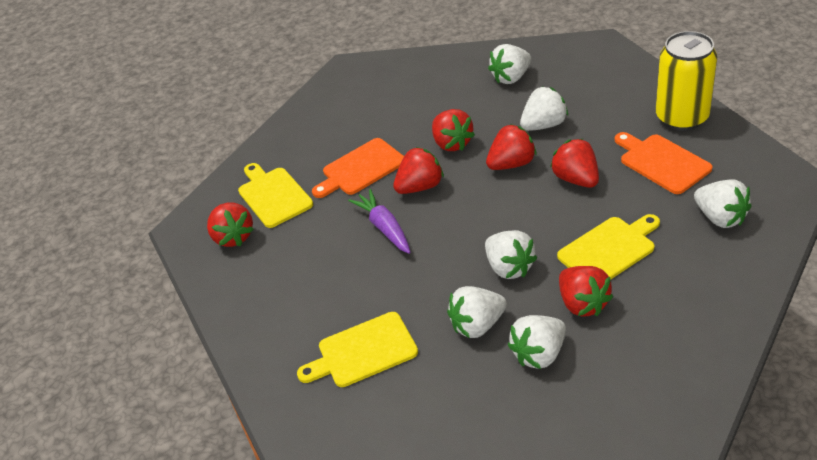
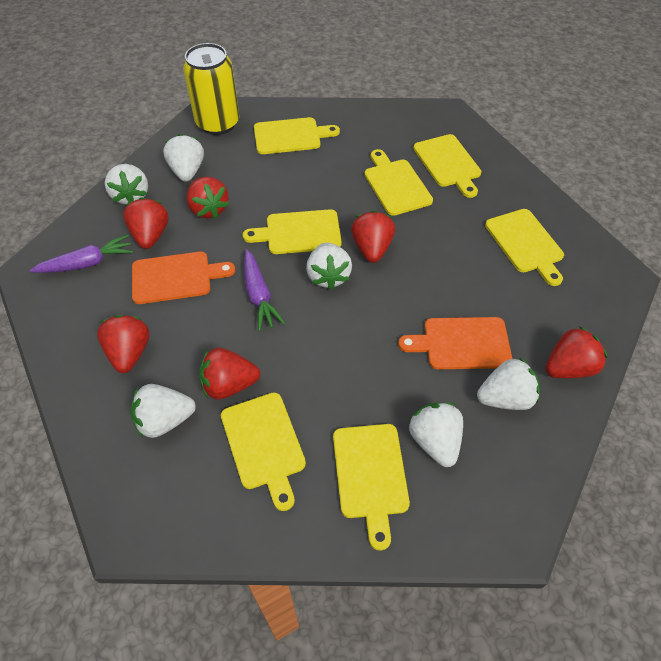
purple carrot: 1 -> 2
yellow cutting board: 3 -> 7

